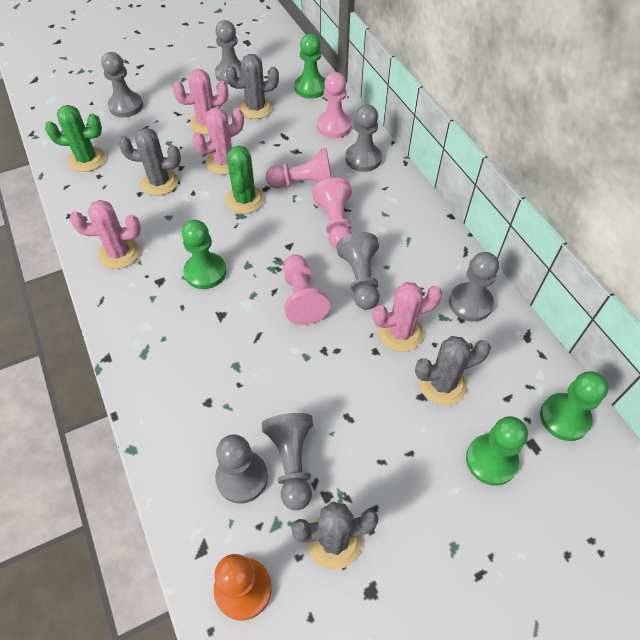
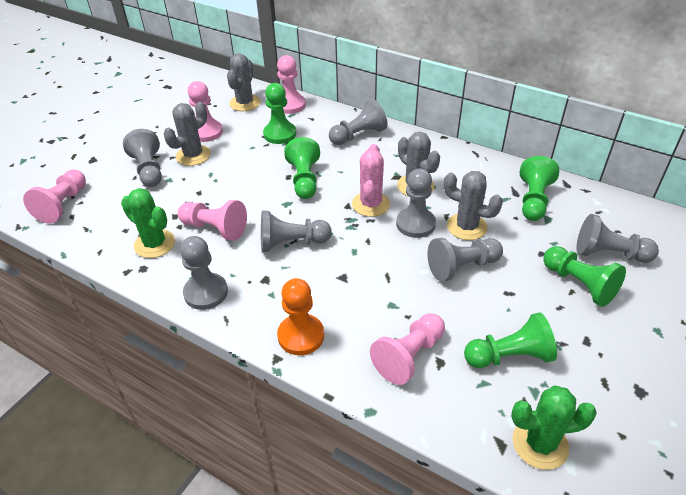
green pawn: 4 -> 5
pink cactus: 4 -> 1
pink pawn: 4 -> 5

